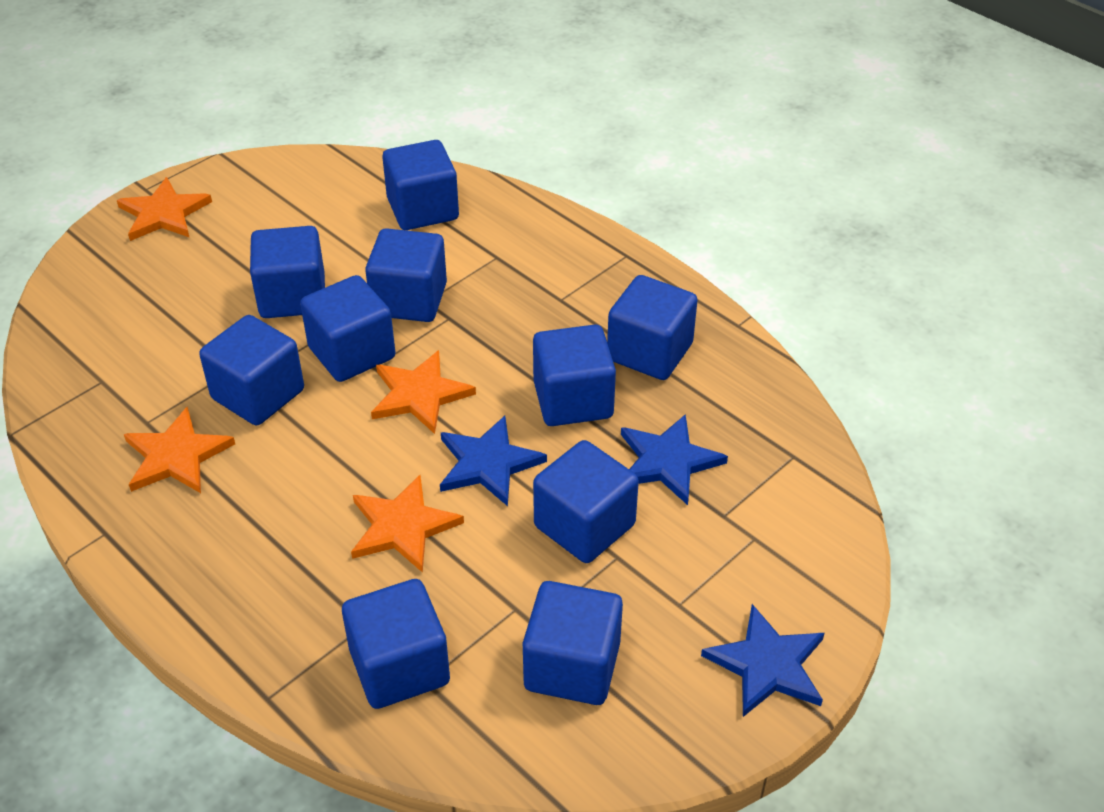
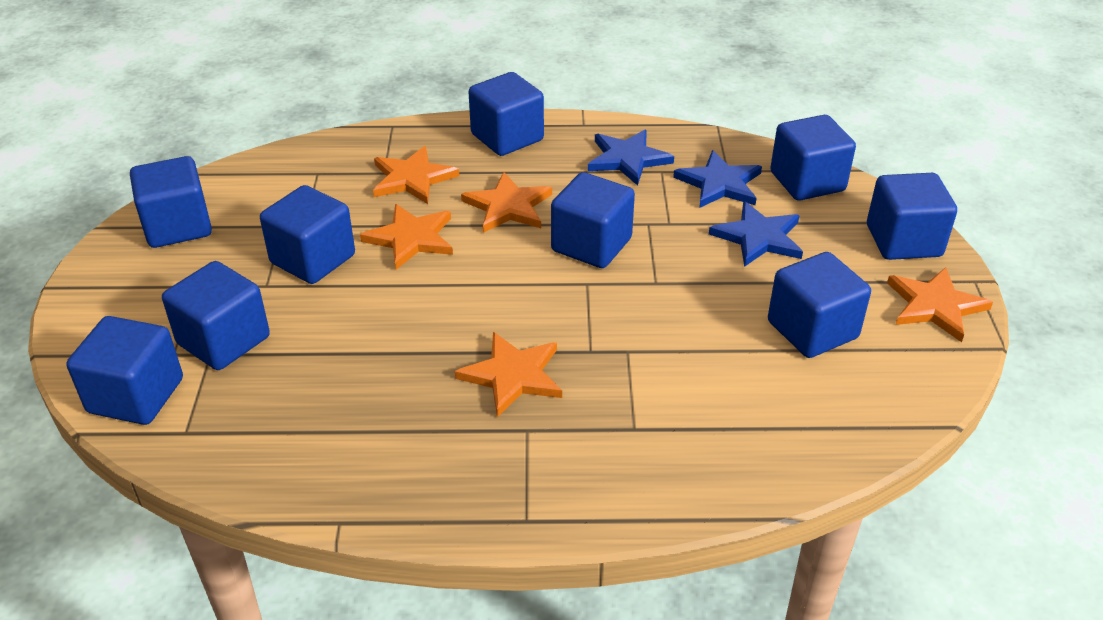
blue cube: 10 -> 9
orange star: 4 -> 5

